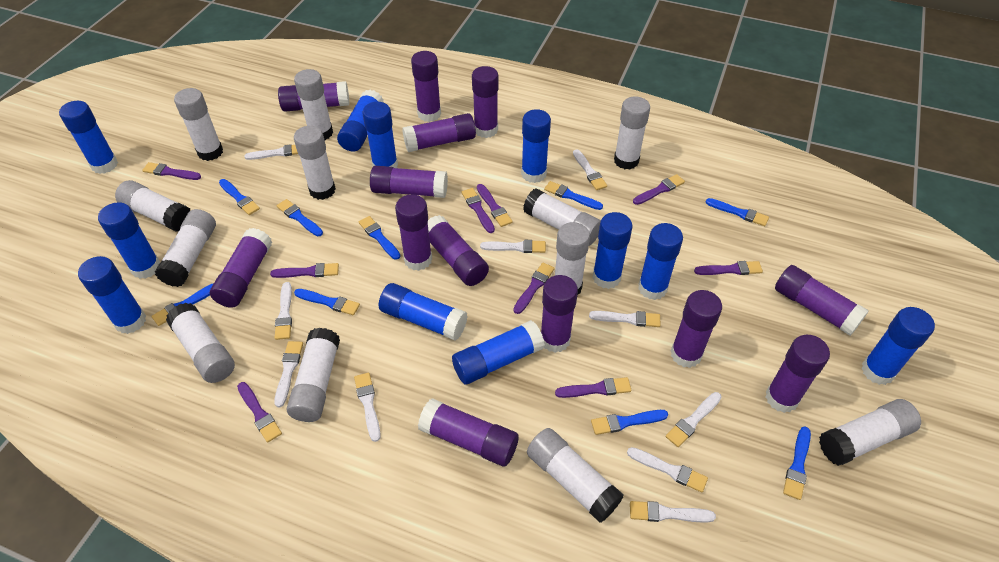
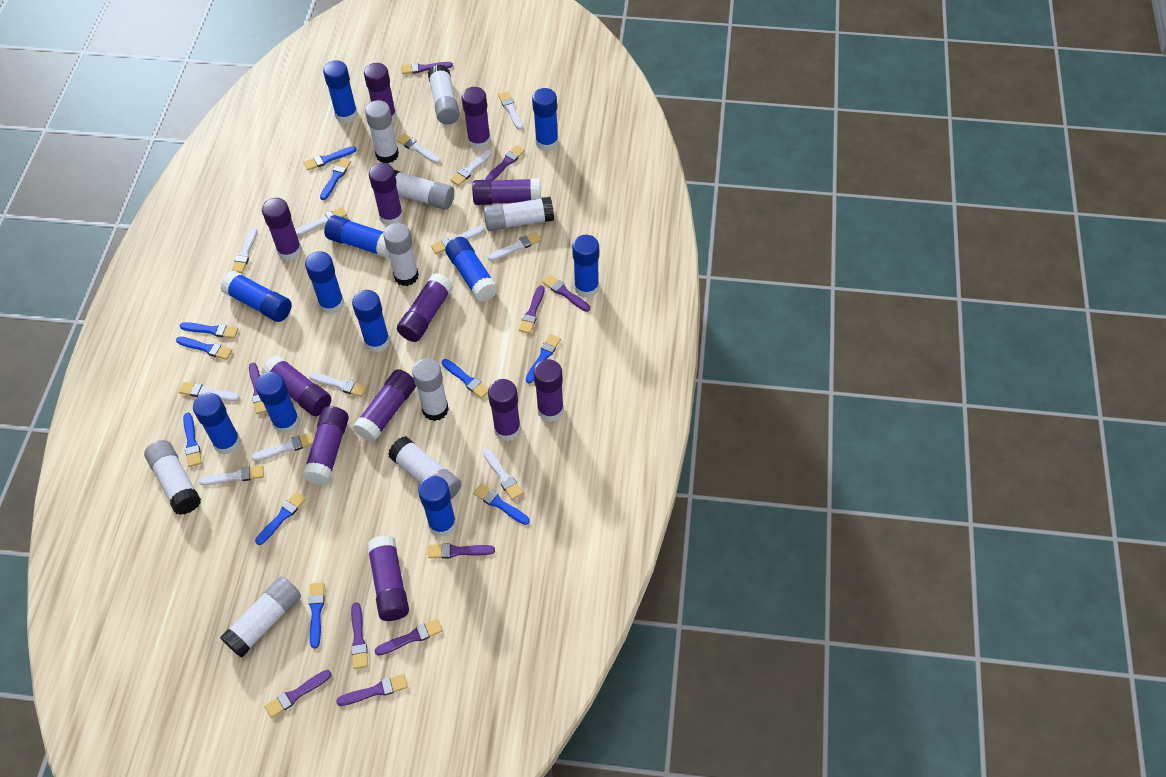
blue brush: 9 -> 10
purple brush: 9 -> 10
purple glue stick: 13 -> 12
white brush: 10 -> 12
white glue stick: 12 -> 9

